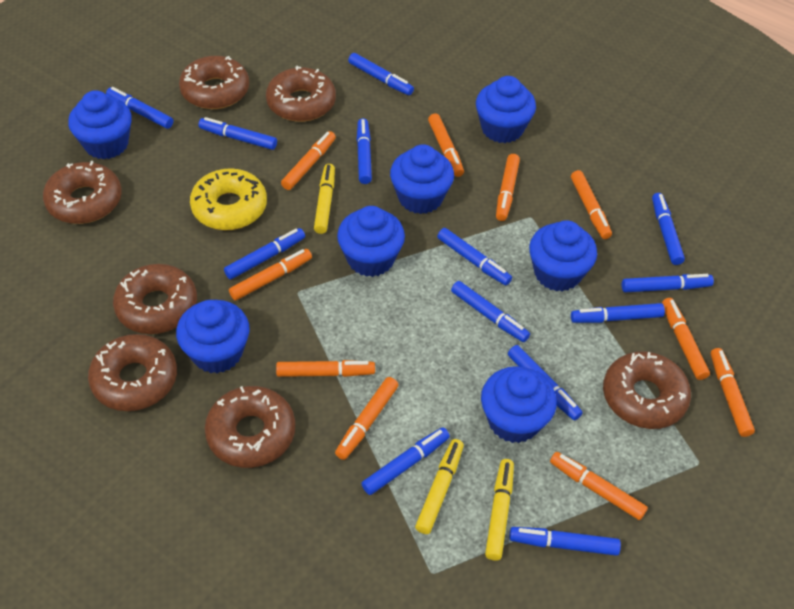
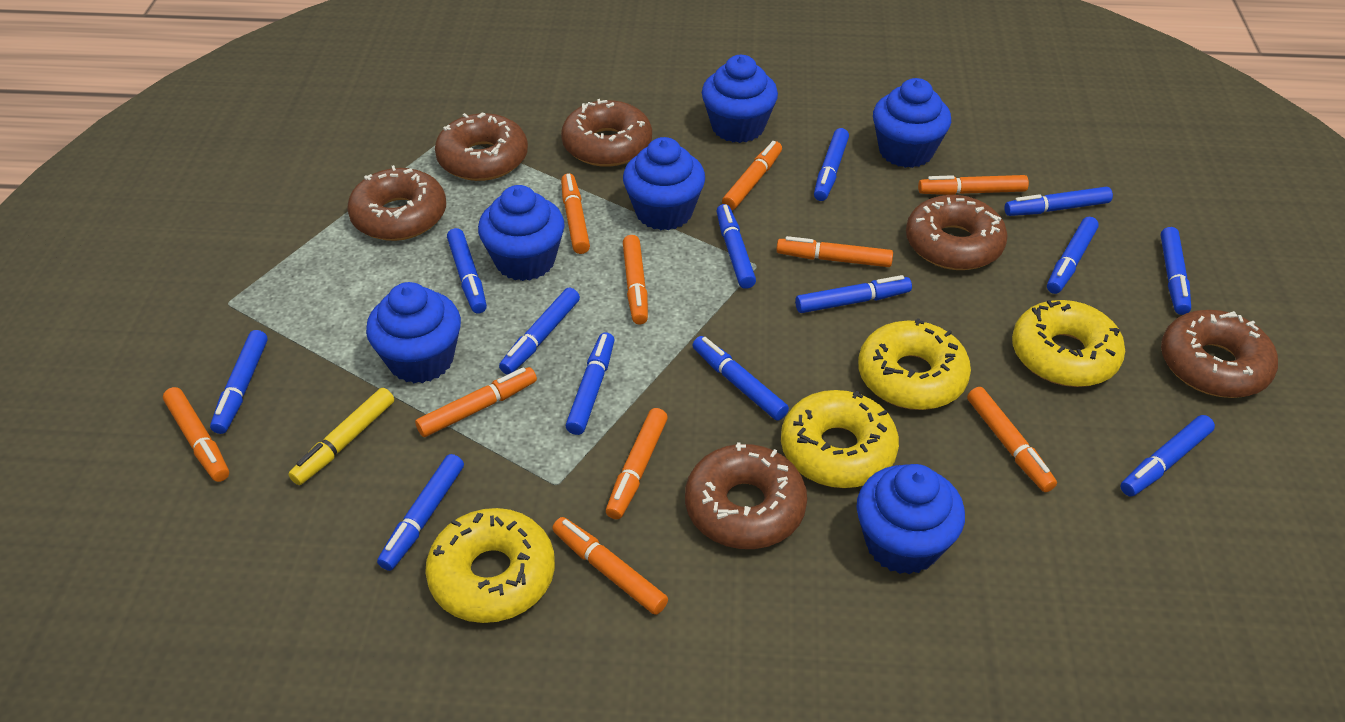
blue cupcake: 7 -> 6
brown donut: 7 -> 6
yellow donut: 1 -> 4
yellow marker: 3 -> 1

